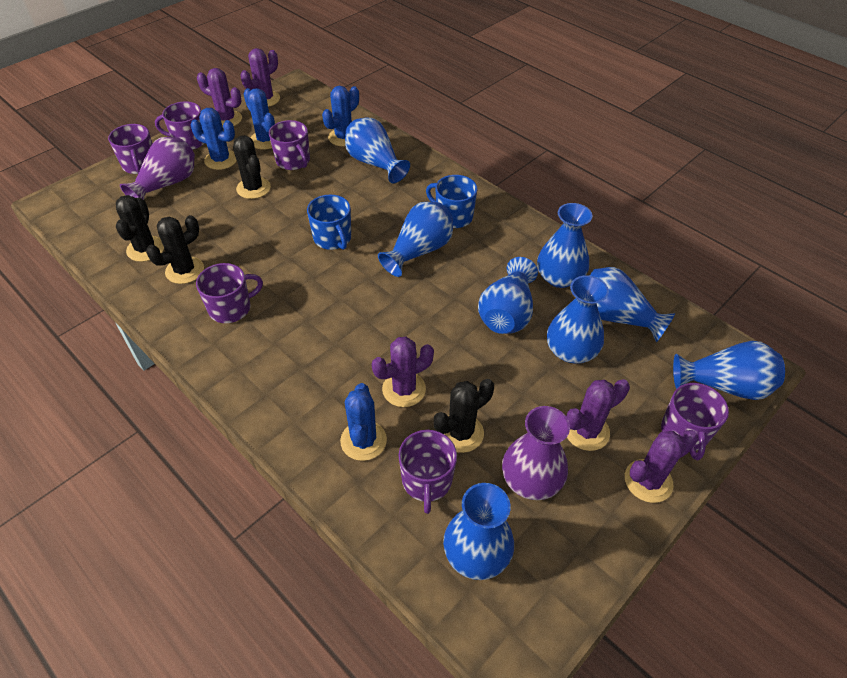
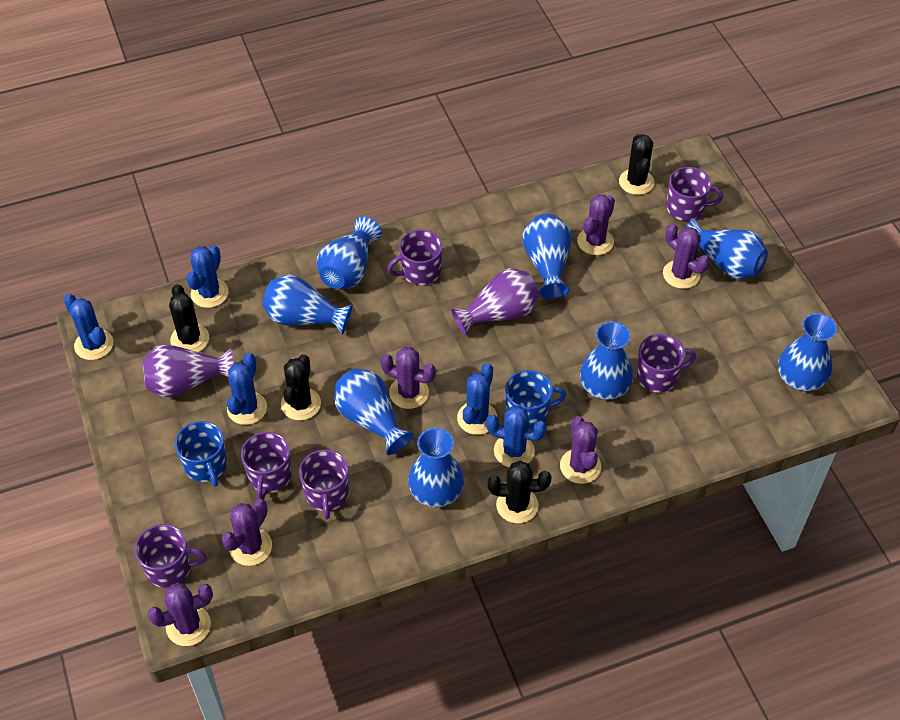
blue cactus: 4 -> 5
purple cactus: 5 -> 6

